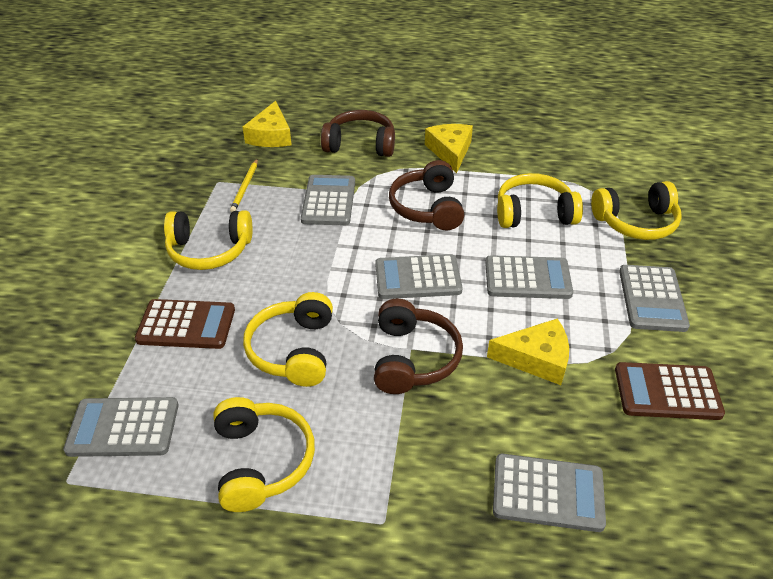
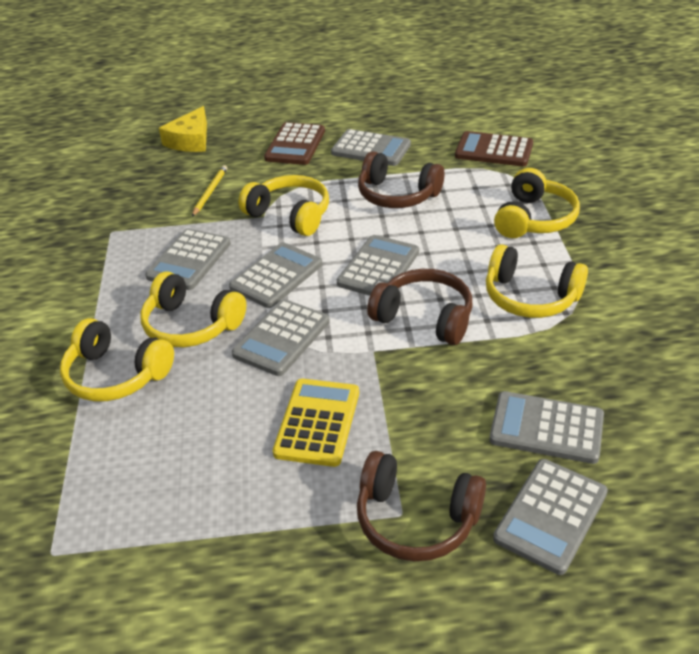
grey calculator: 6 -> 7
yellow calculator: 0 -> 1
yellow cheese: 3 -> 1

